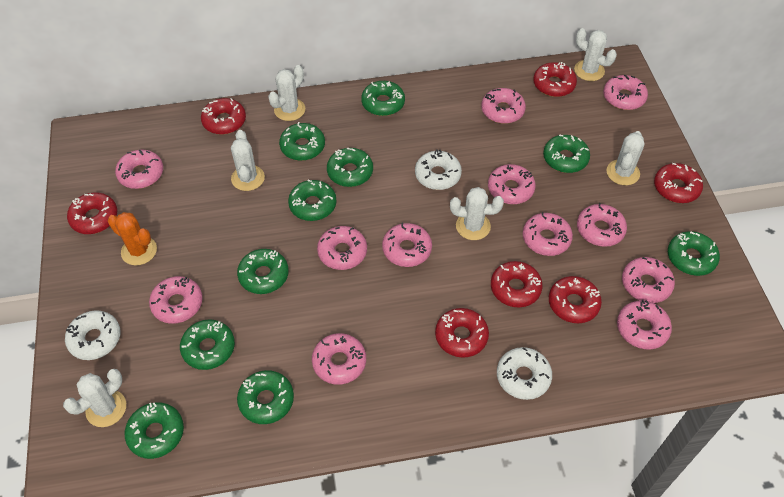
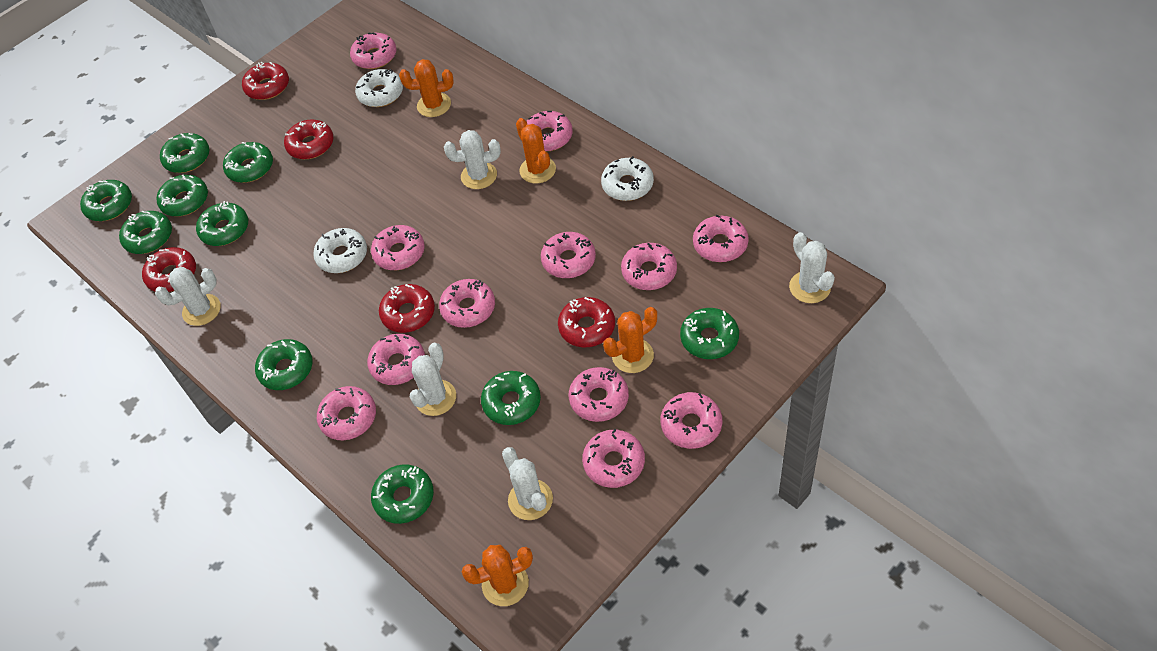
orange cactus: 1 -> 4
red donut: 7 -> 5
white cactus: 6 -> 5

